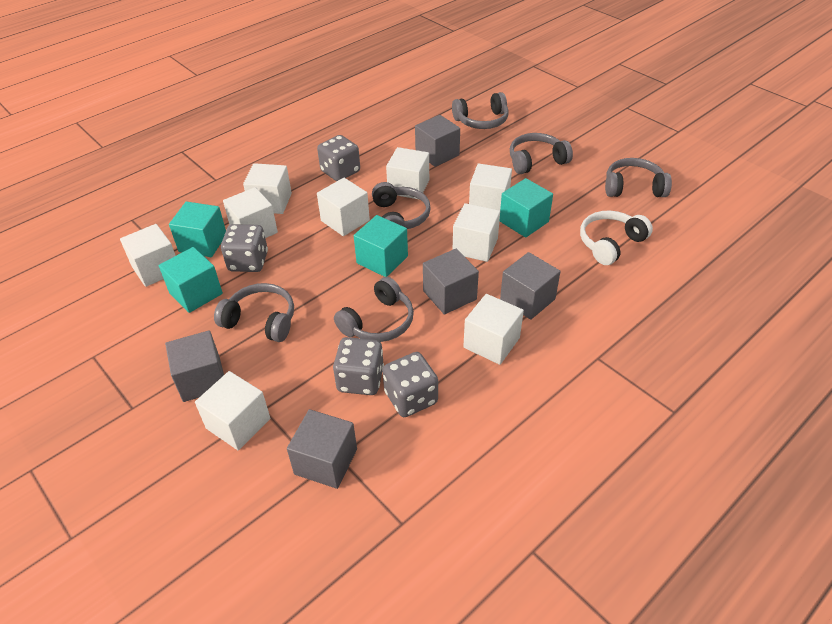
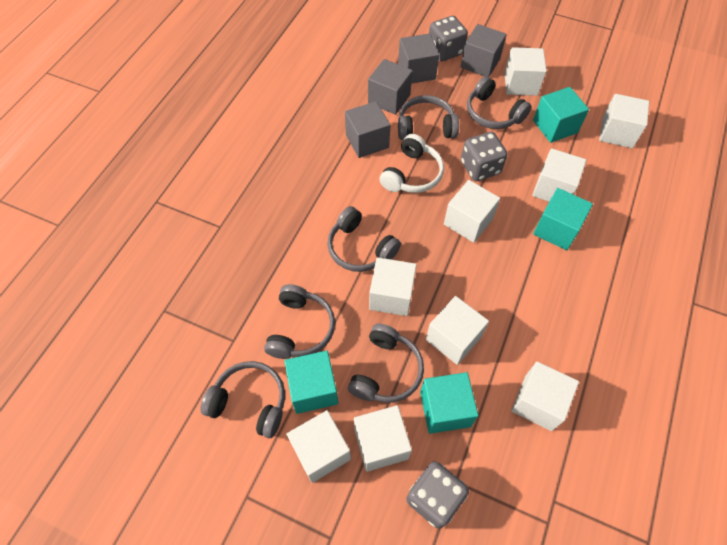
grey cube: 5 -> 4
grey dice: 4 -> 3

